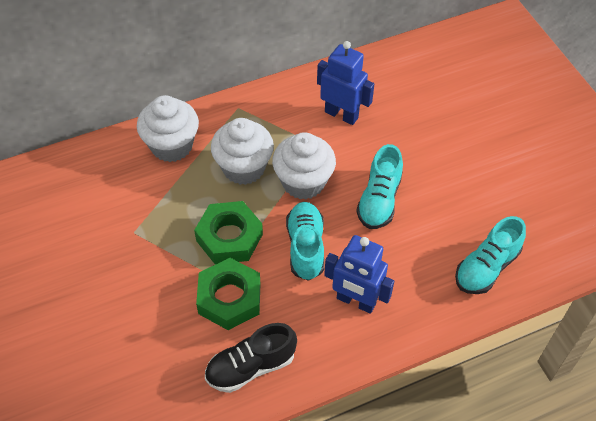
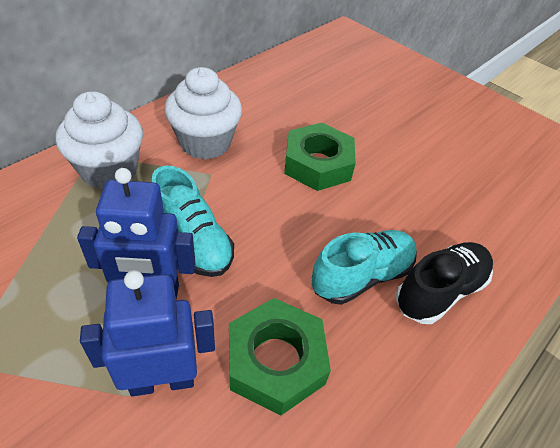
turquoise shoe: 3 -> 2
white cupcake: 3 -> 2

